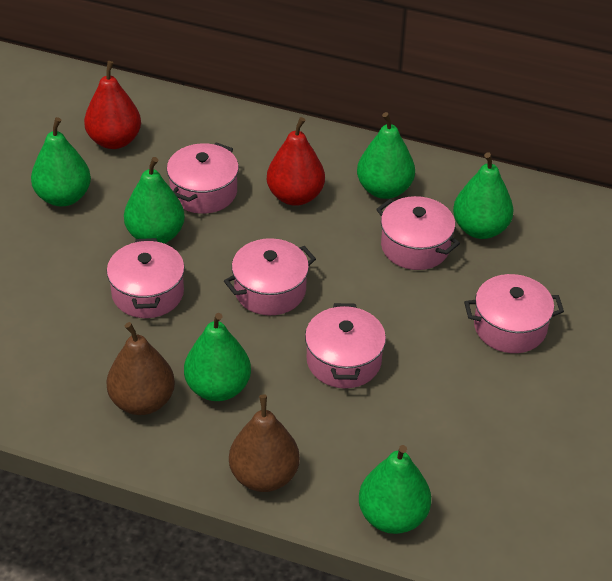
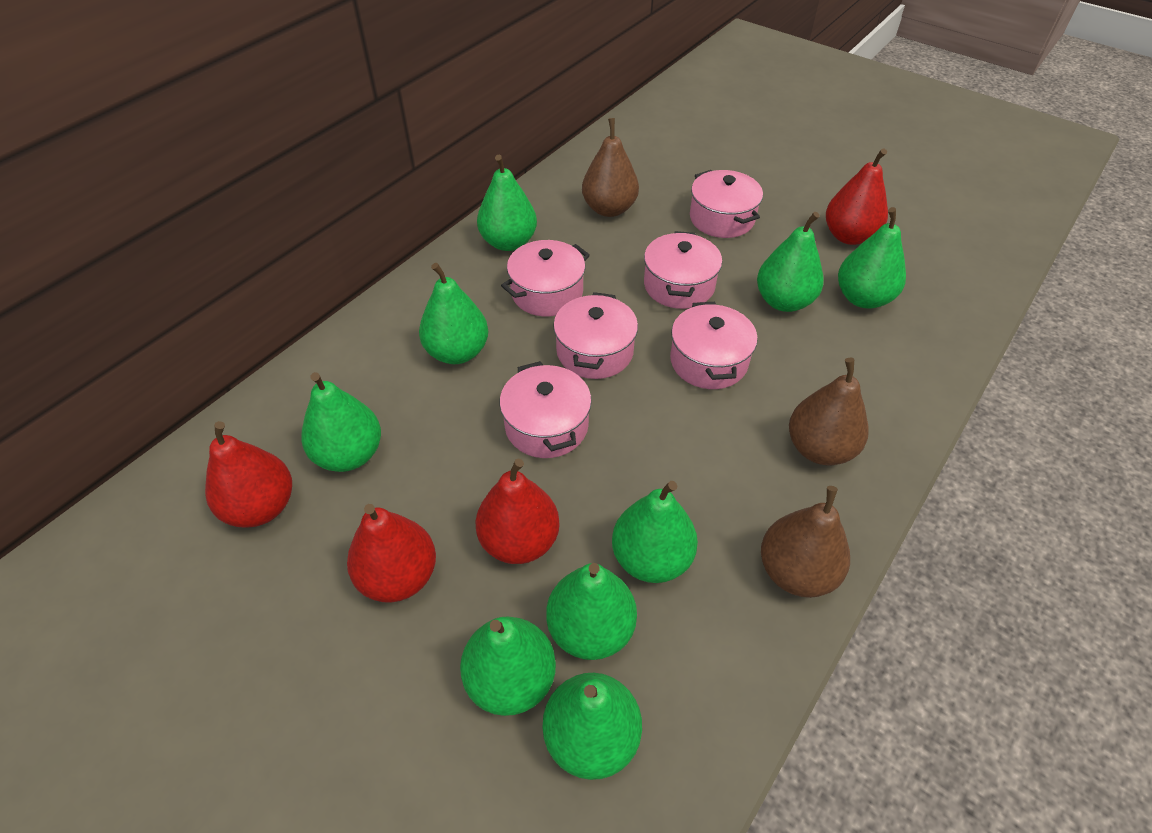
brown pear: 2 -> 3
green pear: 6 -> 9
red pear: 2 -> 4

